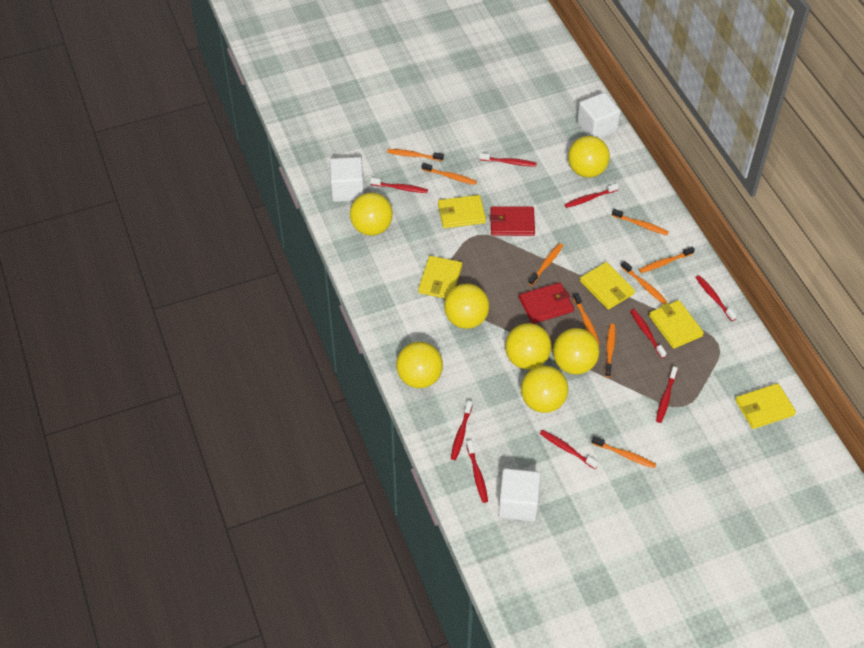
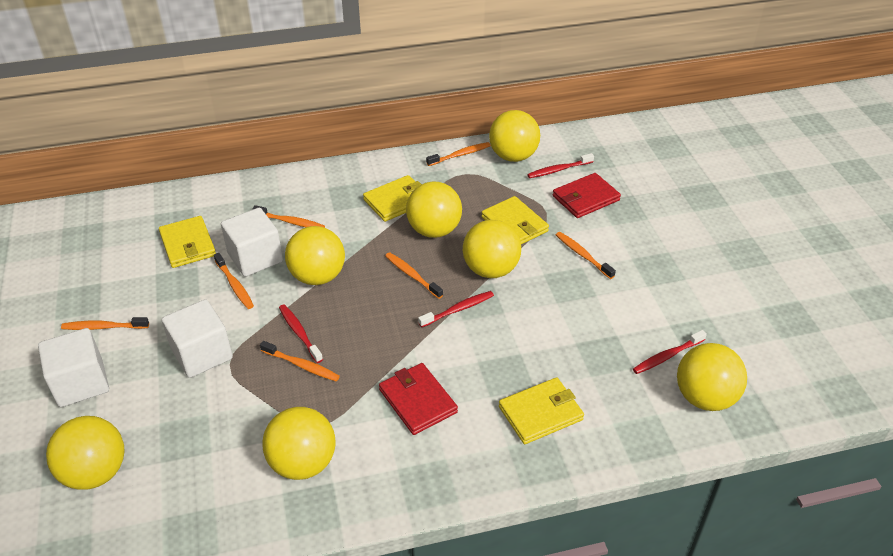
orange toothbrush: 9 -> 7
red toothbrush: 9 -> 4
yellow wallet: 5 -> 4

